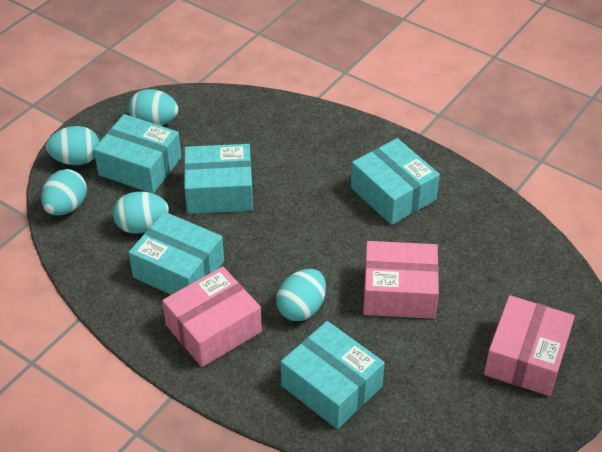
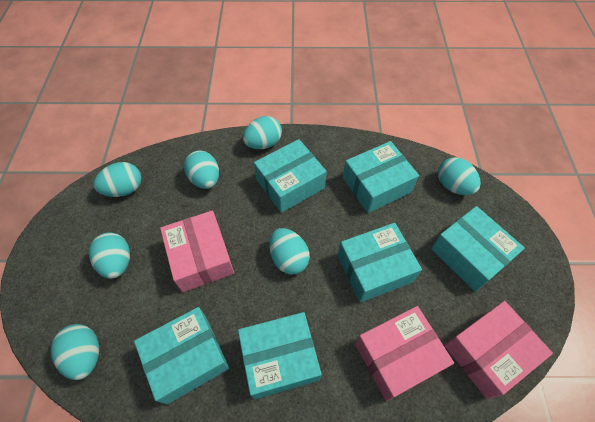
turquoise box: 5 -> 6
turquoise egg: 5 -> 7

